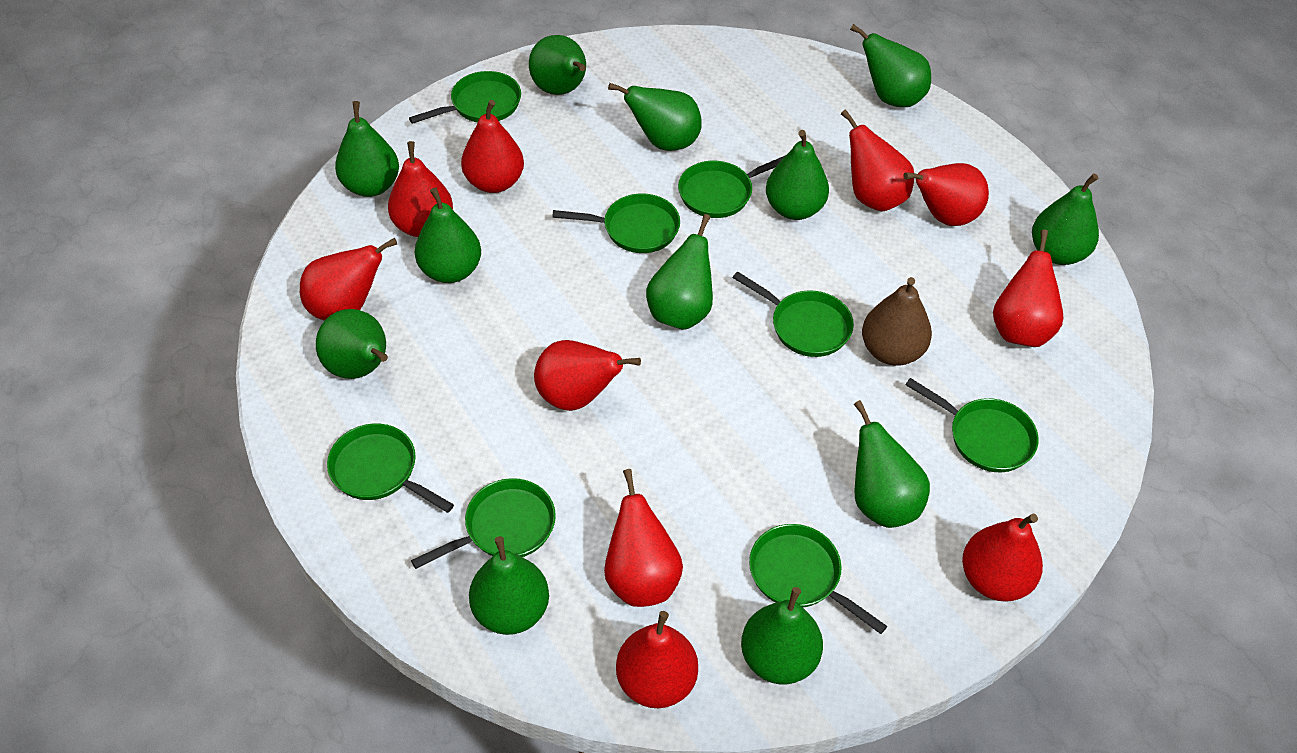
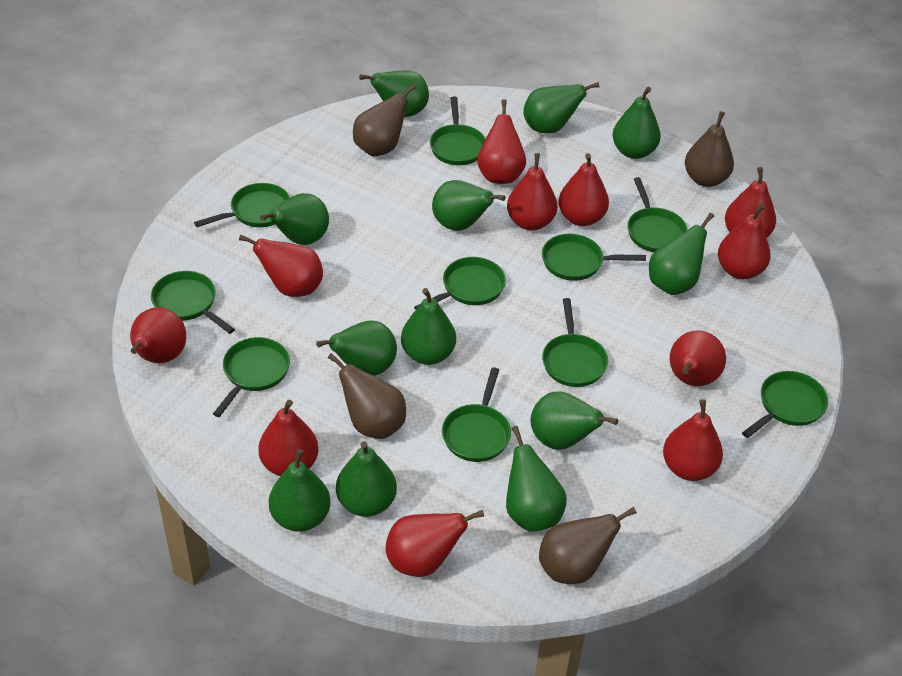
brown pear: 1 -> 4
green pan: 8 -> 10
red pear: 10 -> 11

